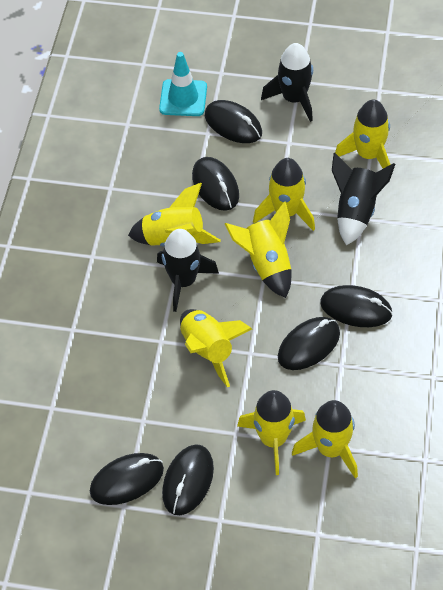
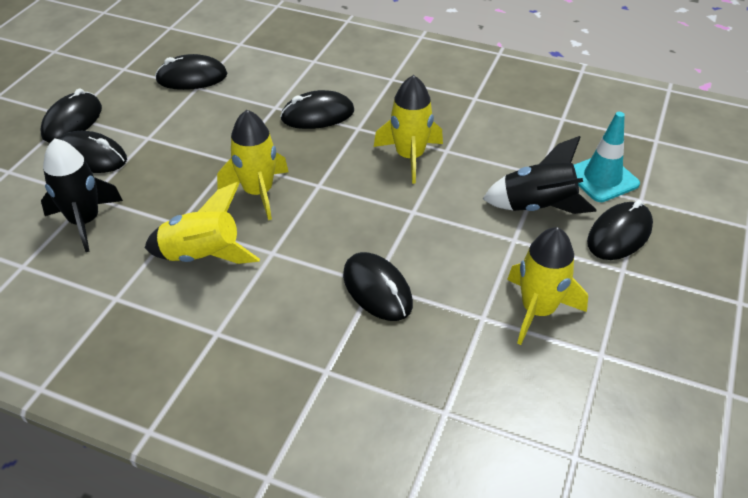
black rocket: 3 -> 2
yellow rocket: 7 -> 4

